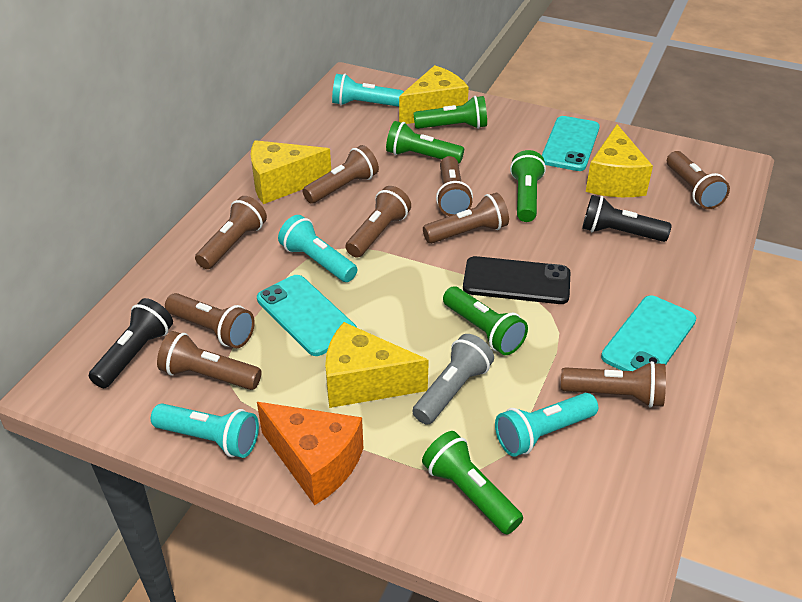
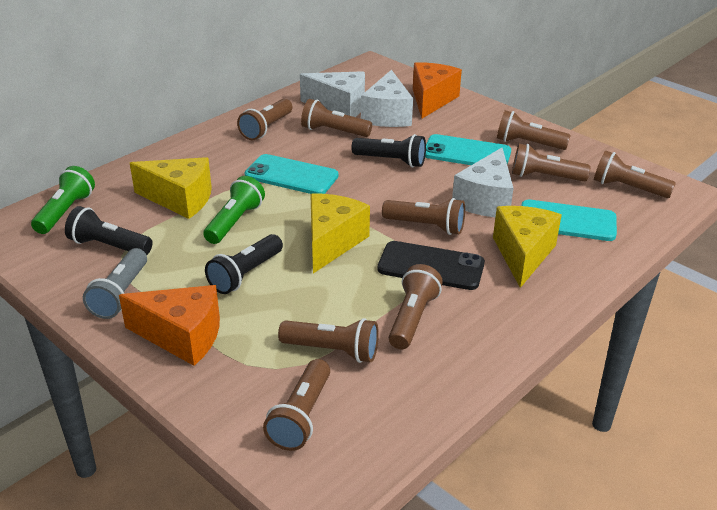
black flashlight: 2 -> 3
green flashlight: 5 -> 2
orange cheese: 1 -> 2
turquoise flashlight: 4 -> 0
white cheese: 0 -> 3
yellow cheese: 4 -> 3

